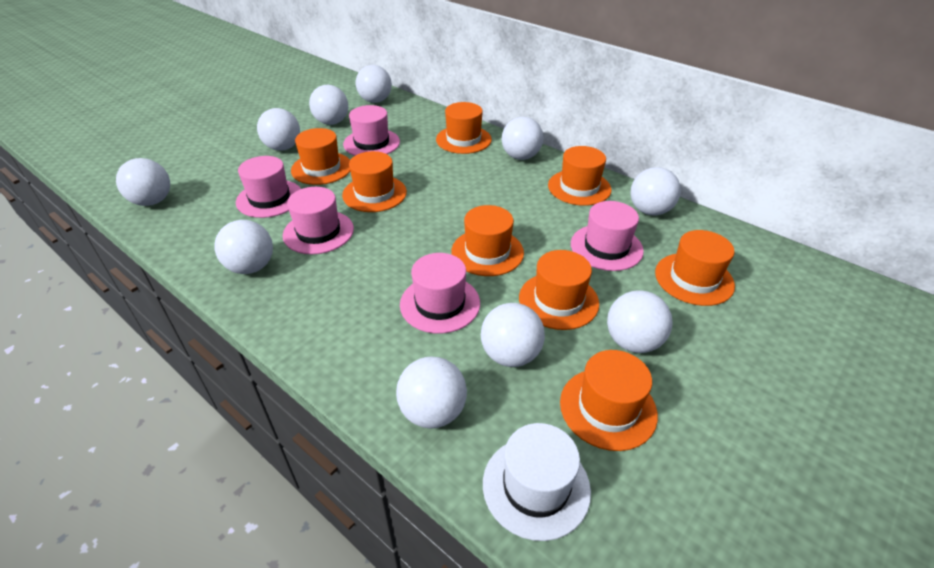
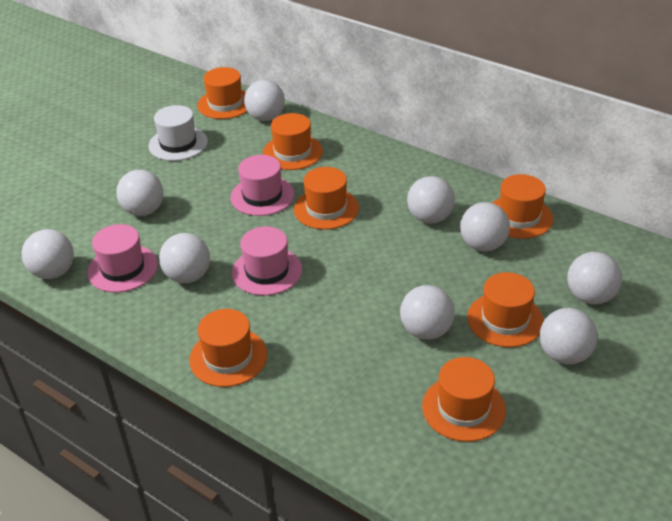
orange hat: 8 -> 7
pink hat: 5 -> 3
white ball: 10 -> 9

